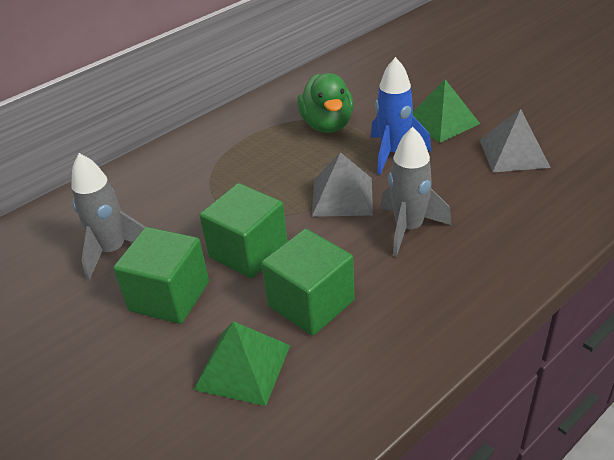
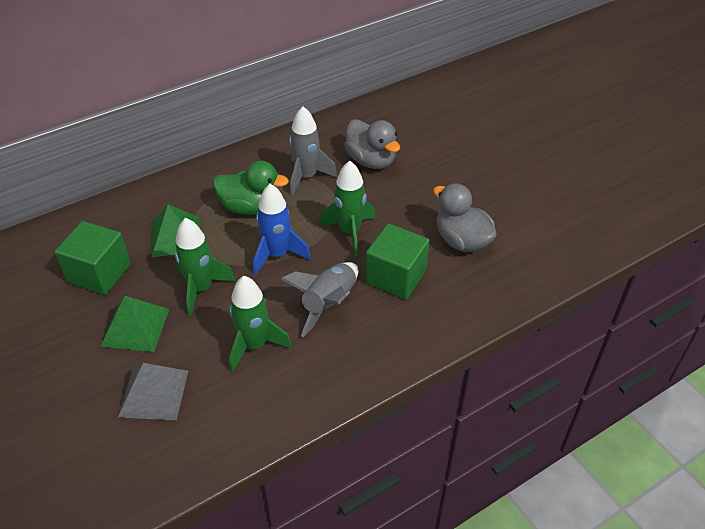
green cube: 3 -> 2
green rocket: 0 -> 3
grey duck: 0 -> 2
grey pyramid: 2 -> 1

